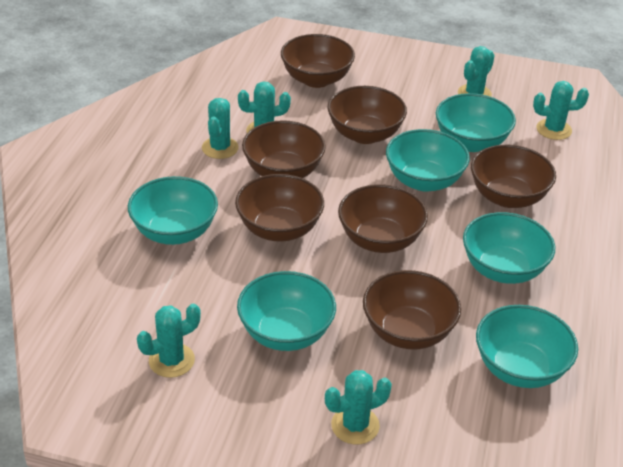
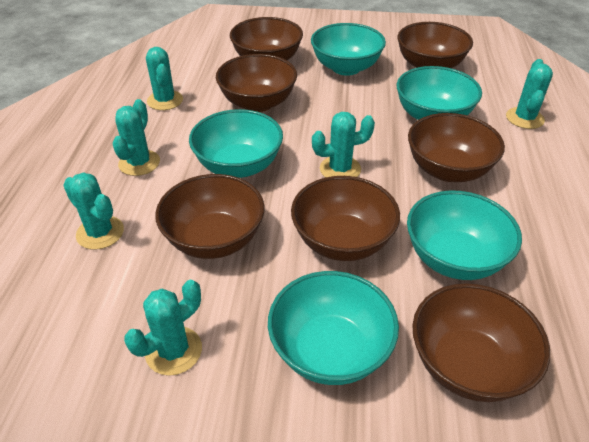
turquoise bowl: 6 -> 5

